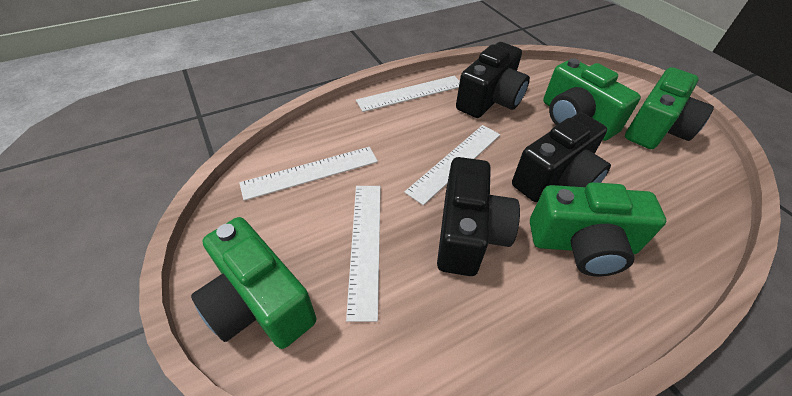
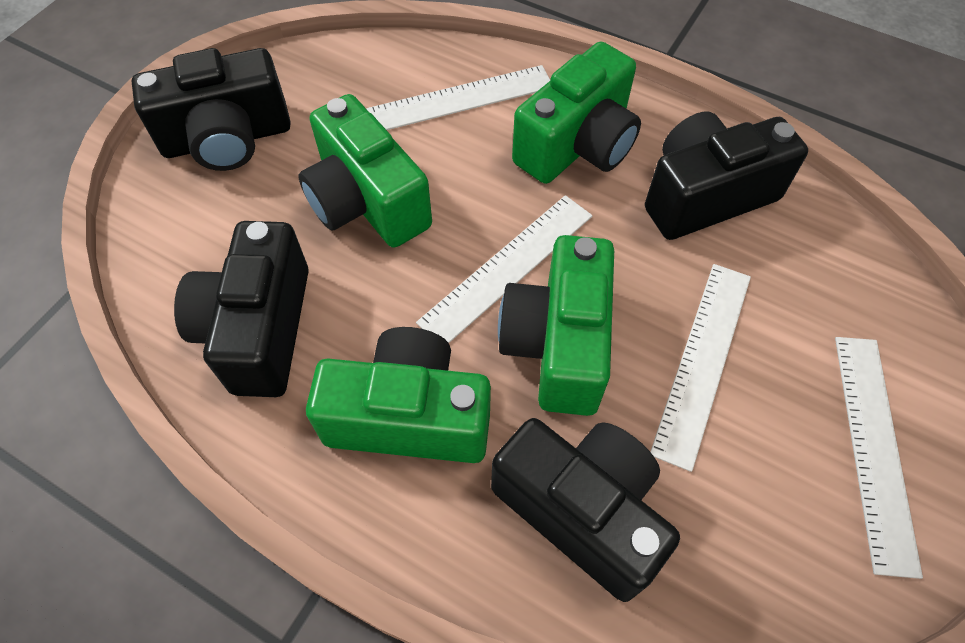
black camera: 3 -> 4

